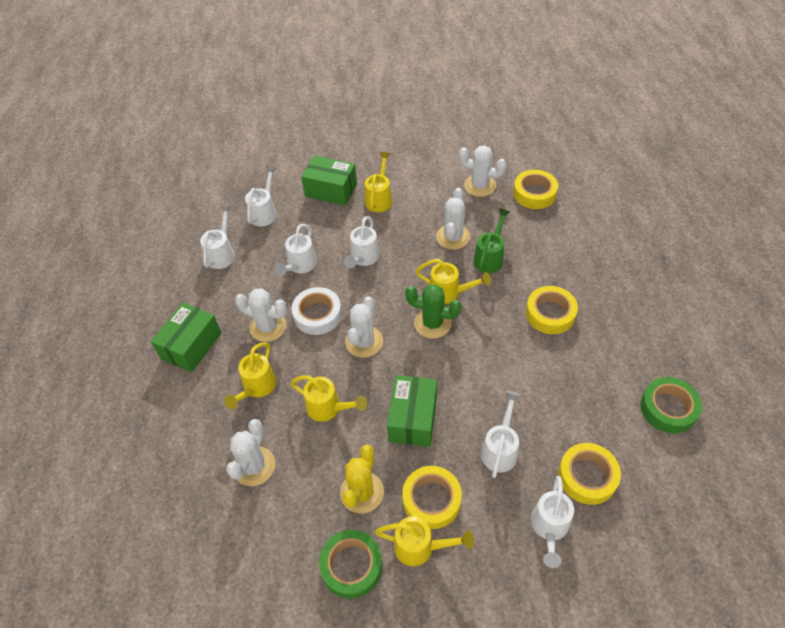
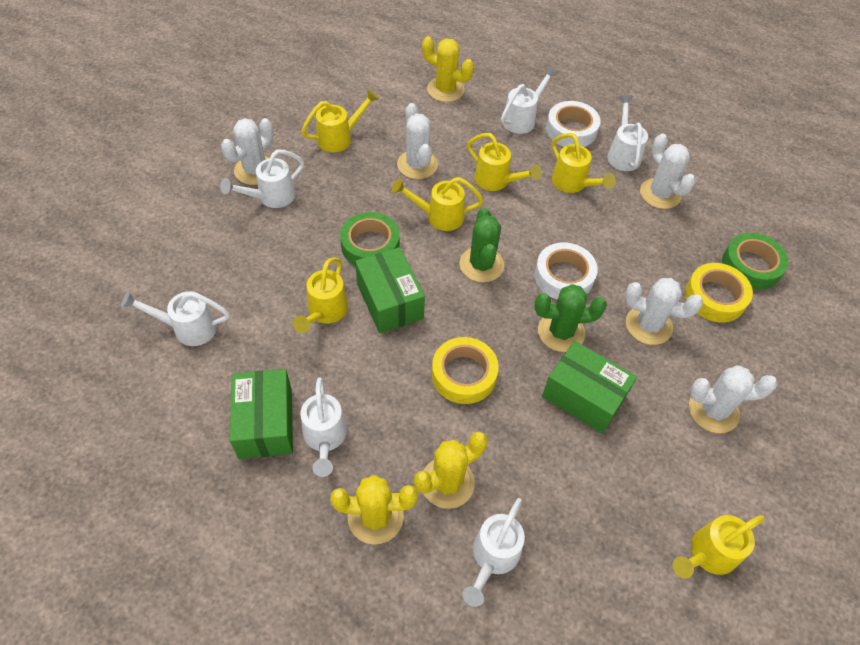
green cactus: 1 -> 2
green watering can: 1 -> 0
white tape: 1 -> 2
yellow cactus: 1 -> 3
yellow tape: 4 -> 2
yellow watering can: 5 -> 6

